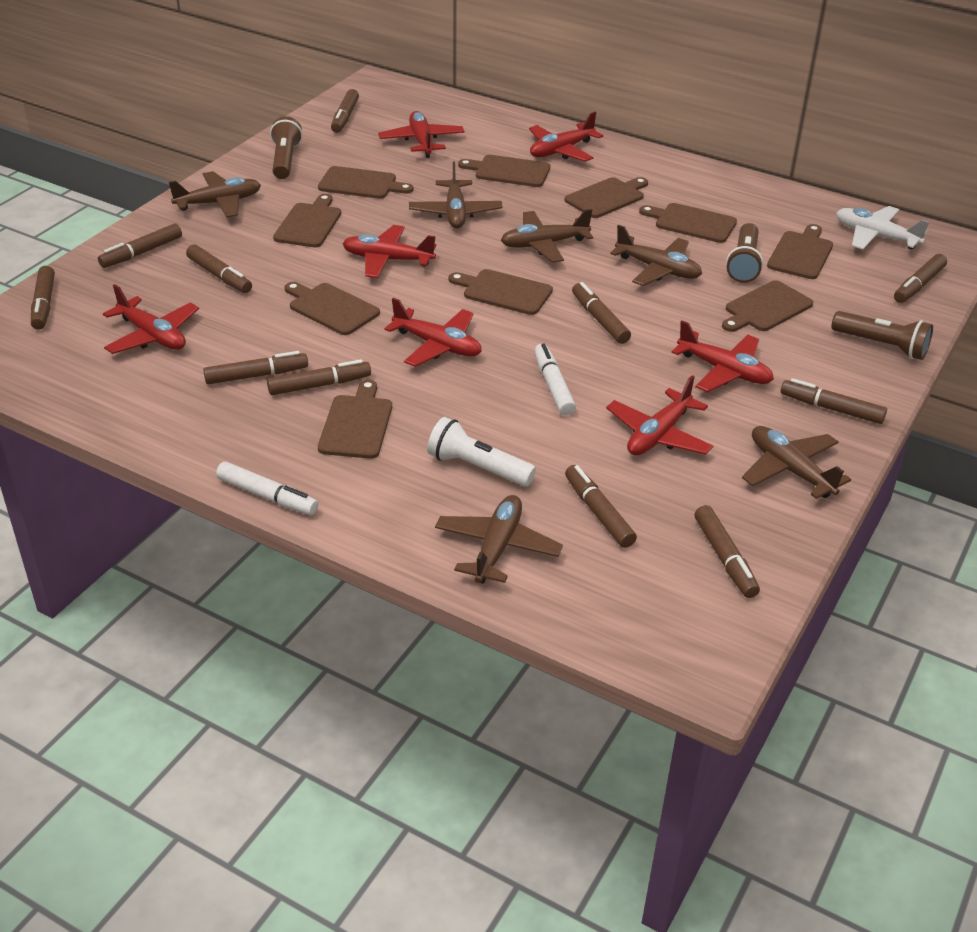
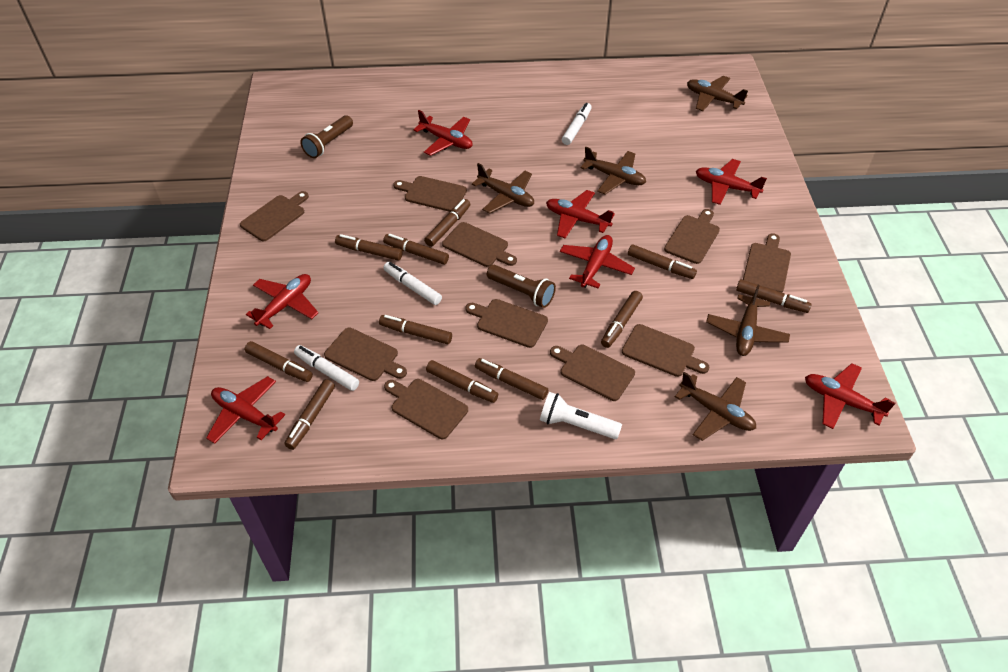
brown flashlight: 3 -> 2
brown plane: 6 -> 5
white marker: 2 -> 3
white plane: 1 -> 0

